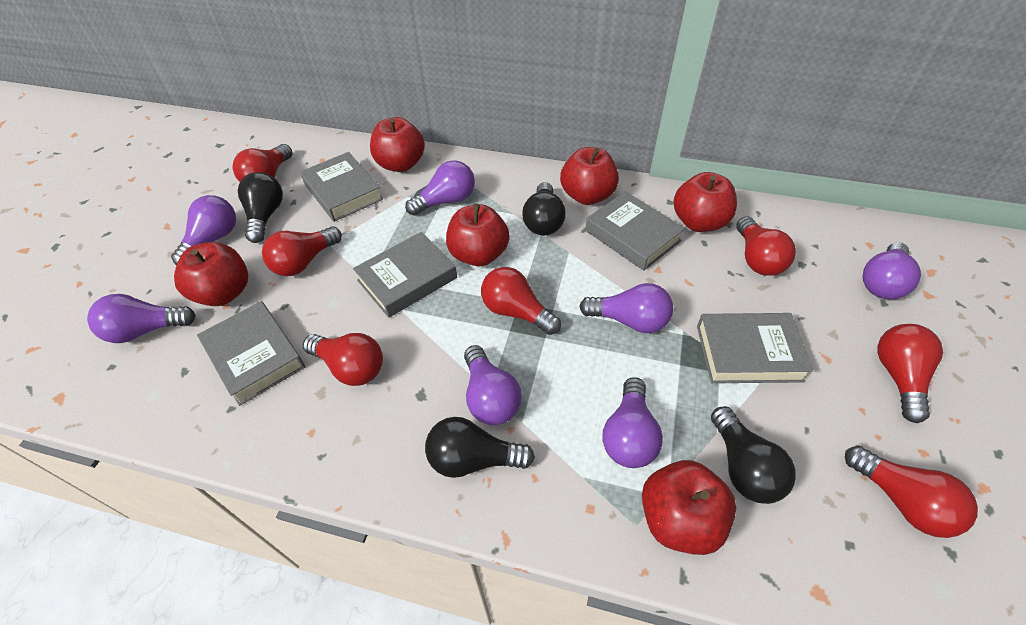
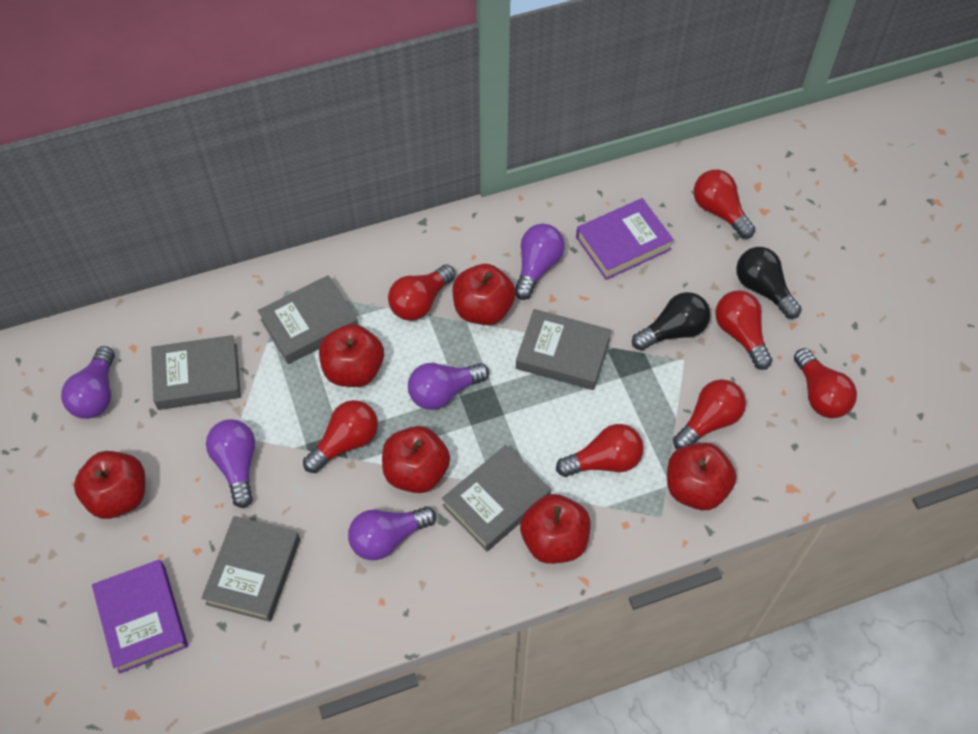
black light bulb: 4 -> 2
purple book: 0 -> 2
purple light bulb: 7 -> 5

